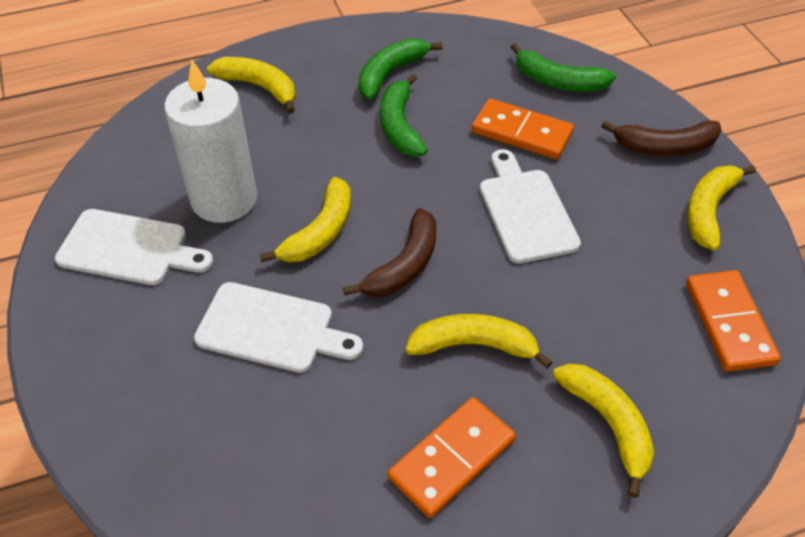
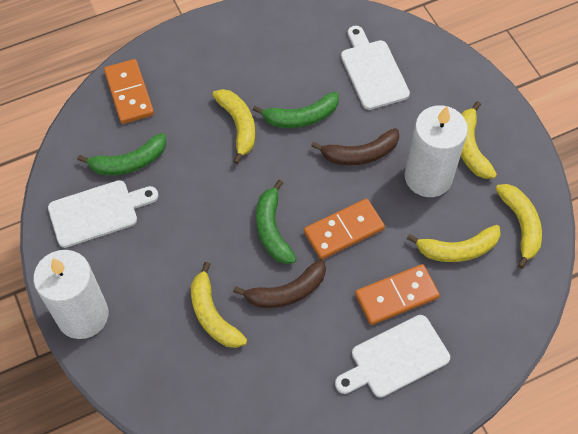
white candle: 1 -> 2

